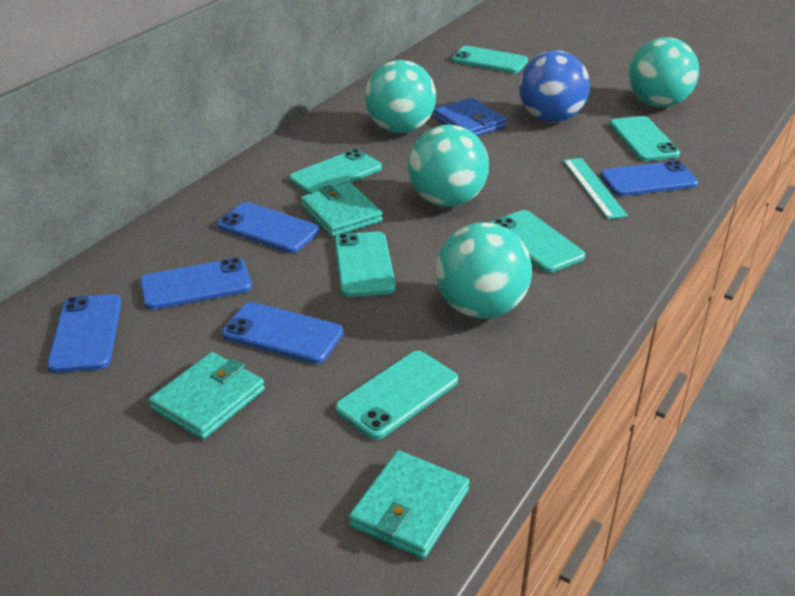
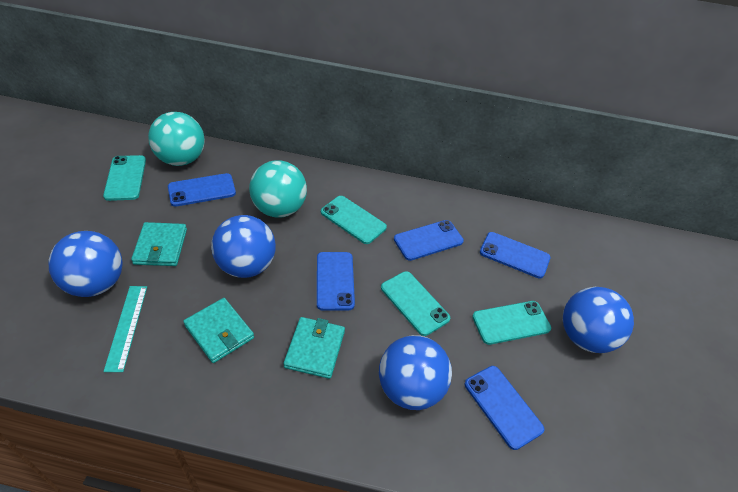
blue ball: 1 -> 4
blue wallet: 1 -> 0
turquoise ball: 4 -> 2
turquoise phone: 6 -> 4

